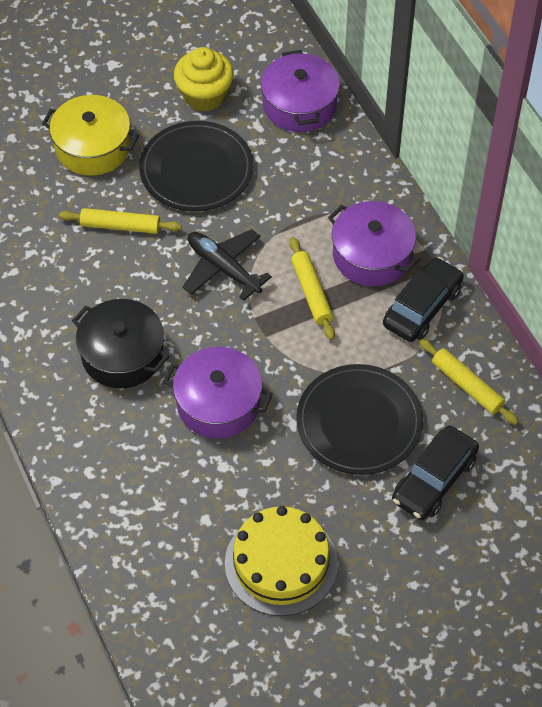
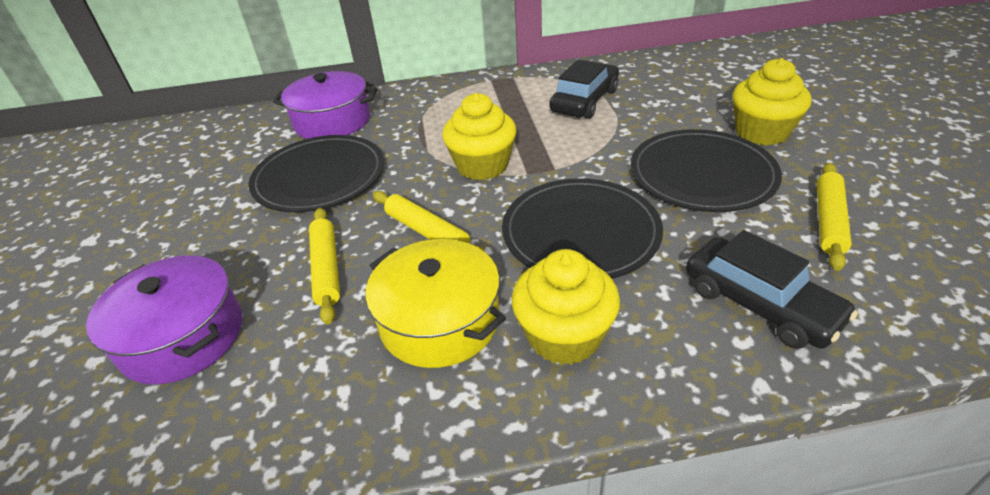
black plane: 1 -> 0
black plate: 2 -> 3
black pot: 1 -> 0
purple pot: 3 -> 2
yellow cake: 1 -> 0
yellow cupcake: 1 -> 3

